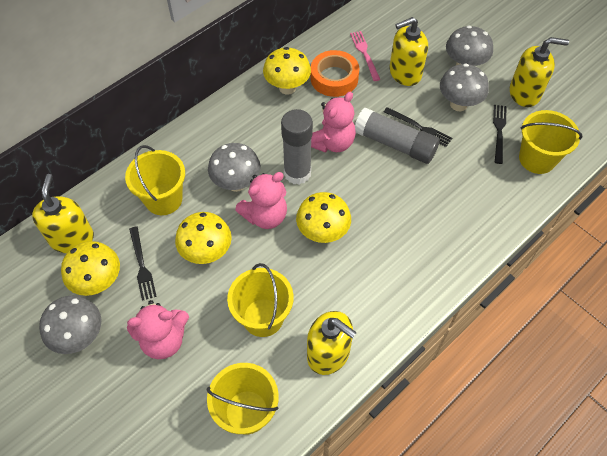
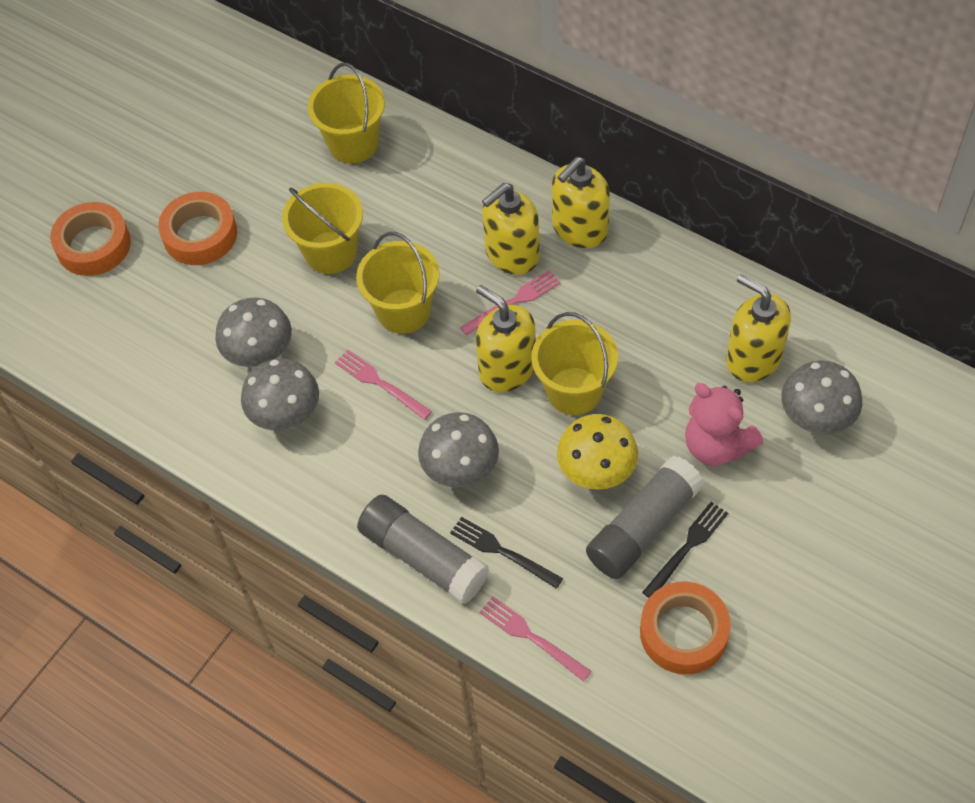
black fork: 3 -> 2
orange tape: 1 -> 3
pink fork: 1 -> 3
pink teddy bear: 3 -> 1
yellow mushroom: 4 -> 1

